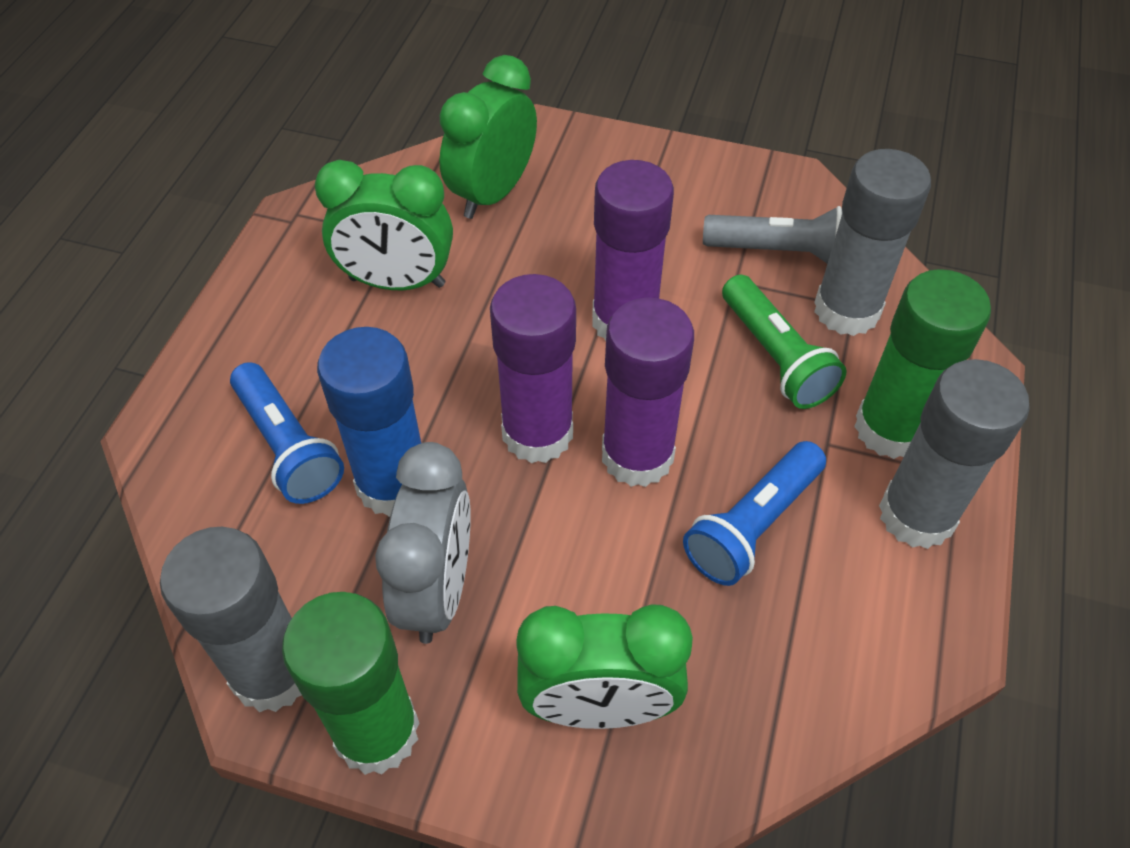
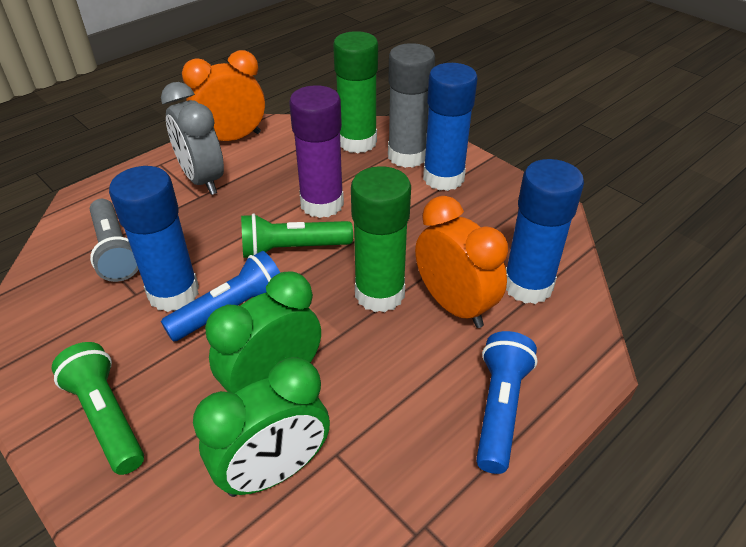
blue glue stick: 1 -> 3
green clock: 3 -> 2
green flashlight: 1 -> 2
grey glue stick: 3 -> 1
orange clock: 0 -> 2
purple glue stick: 3 -> 1

